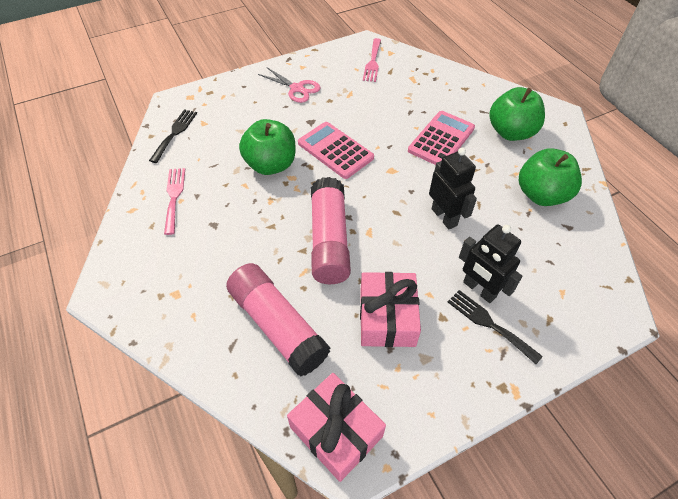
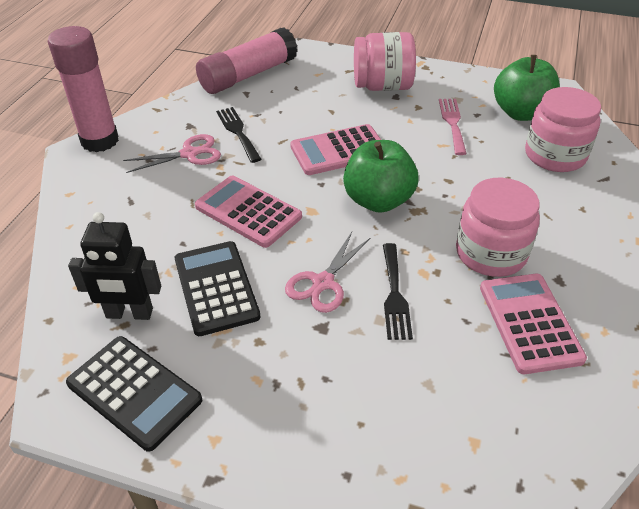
black calculator: 0 -> 2
black robot: 2 -> 1
green apple: 3 -> 2
pink calculator: 2 -> 3
pink fork: 2 -> 1
pink gift: 2 -> 0
pink jar: 0 -> 3
pink scissors: 1 -> 2

